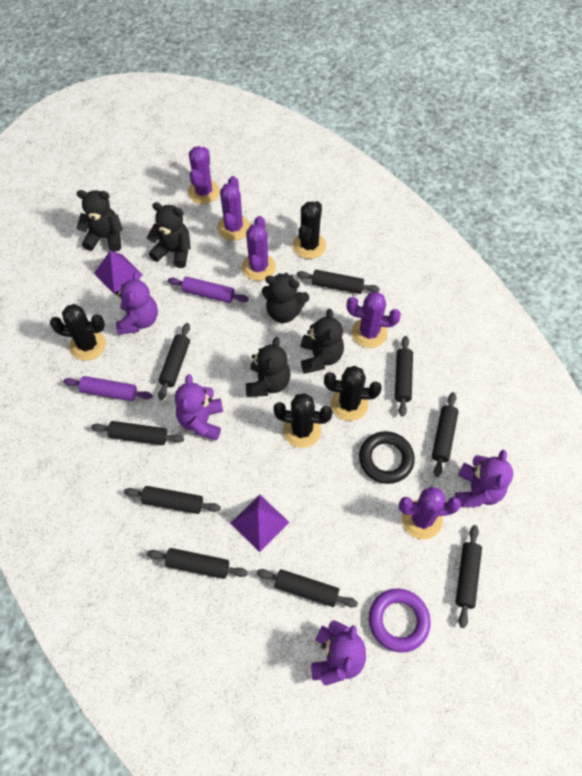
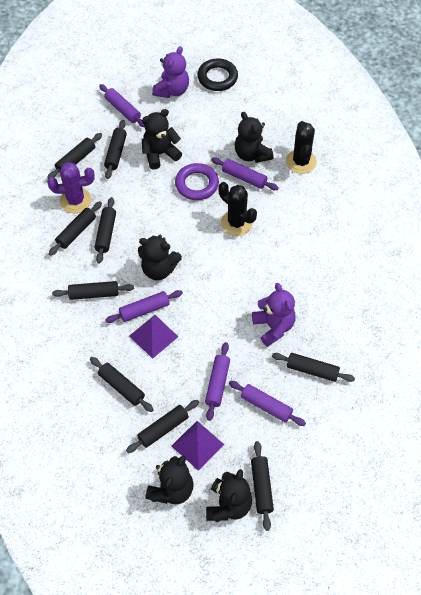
black cactus: 4 -> 2
purple cactus: 5 -> 1
purple rolling pin: 2 -> 5
purple teddy bear: 4 -> 2

